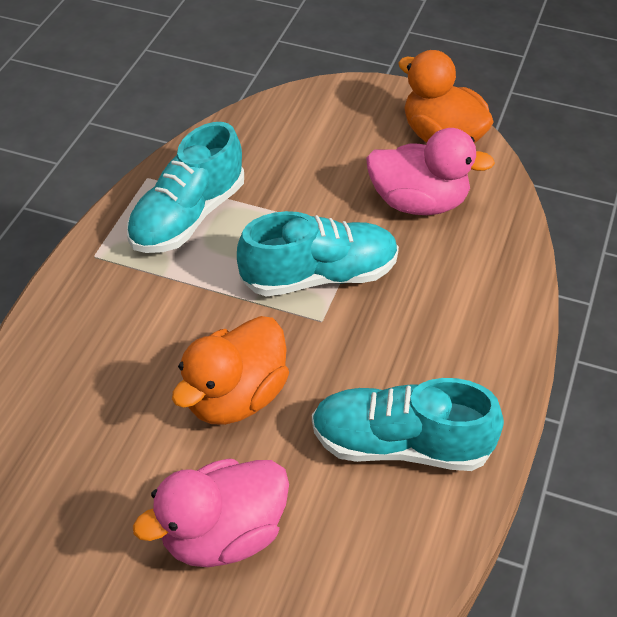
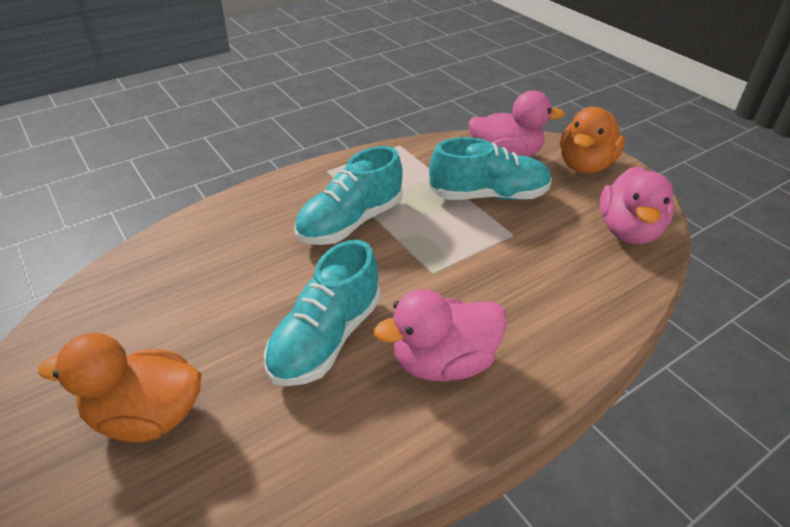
pink duck: 2 -> 3

